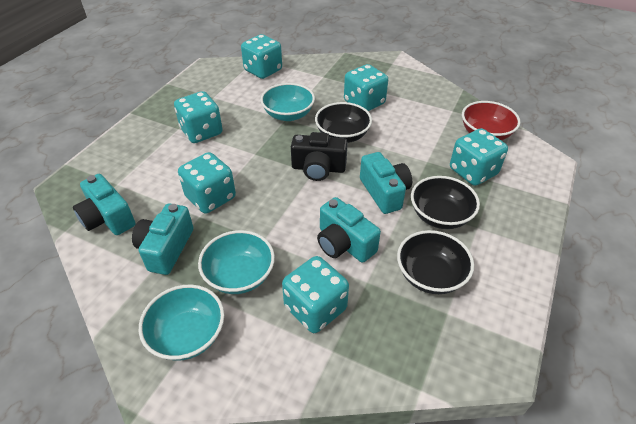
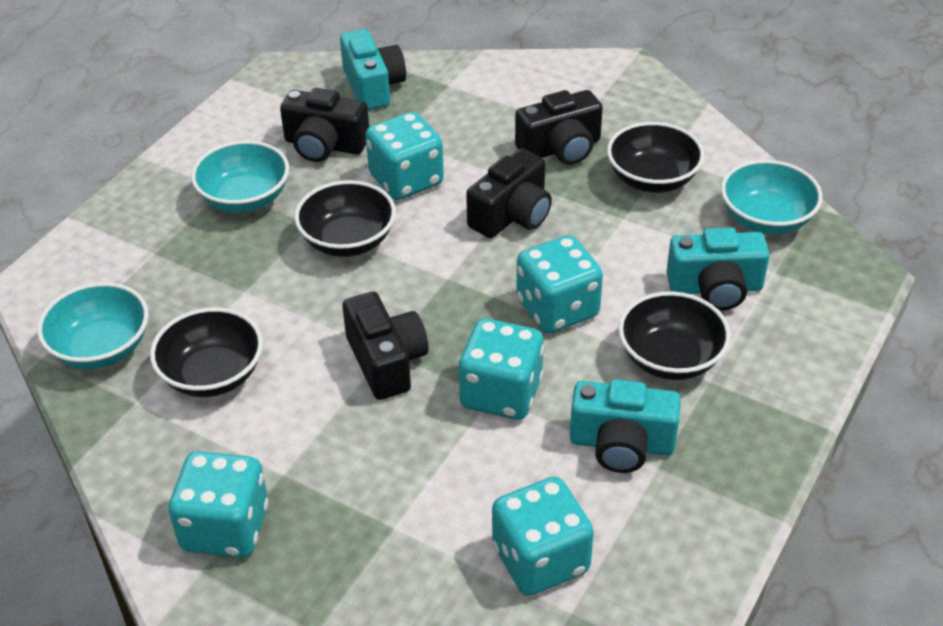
black bowl: 3 -> 4
black camera: 1 -> 4
red bowl: 1 -> 0
turquoise camera: 4 -> 3
turquoise dice: 6 -> 5

